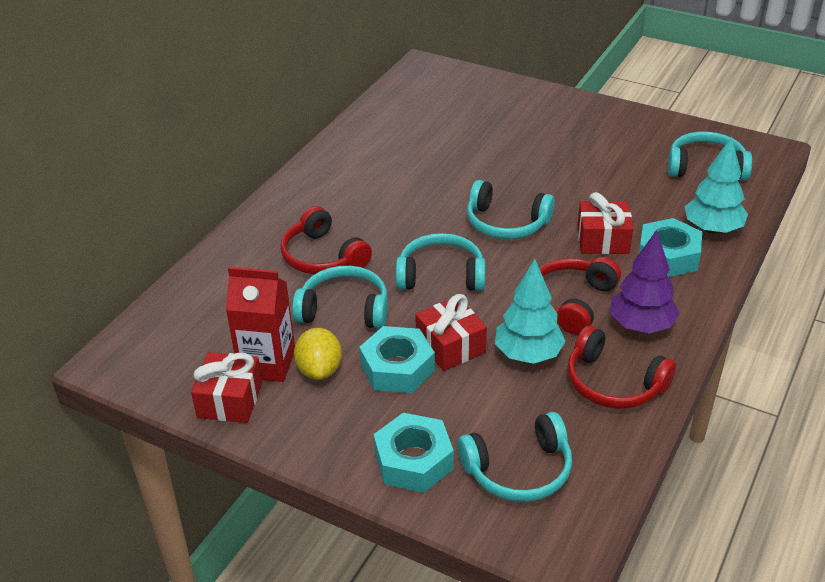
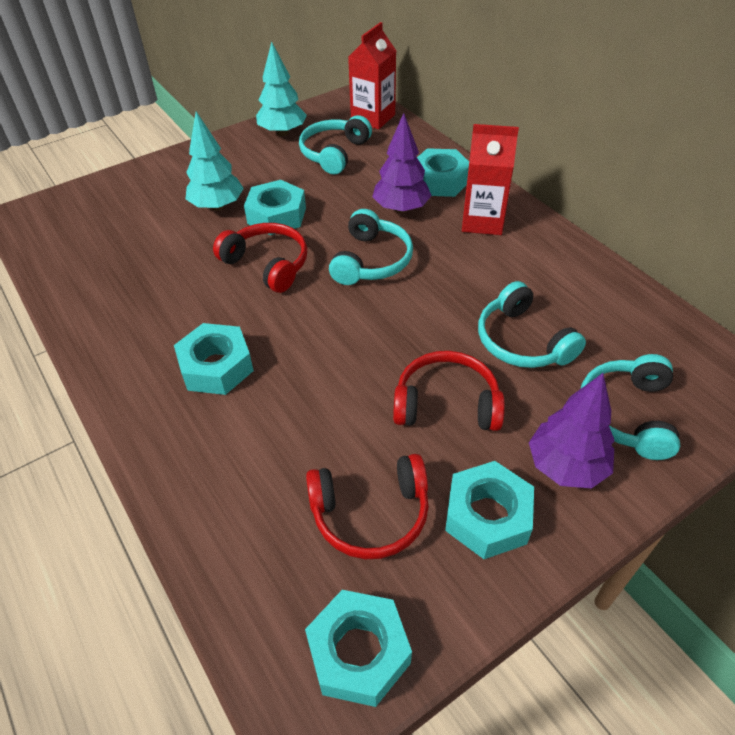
purple tree: 1 -> 2
red carton: 1 -> 2
red gift: 3 -> 0
turquoise headphones: 5 -> 4
turquoise nut: 3 -> 5
yellow lemon: 1 -> 0

